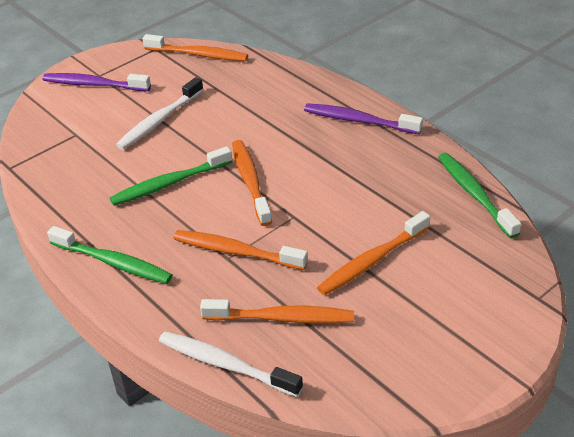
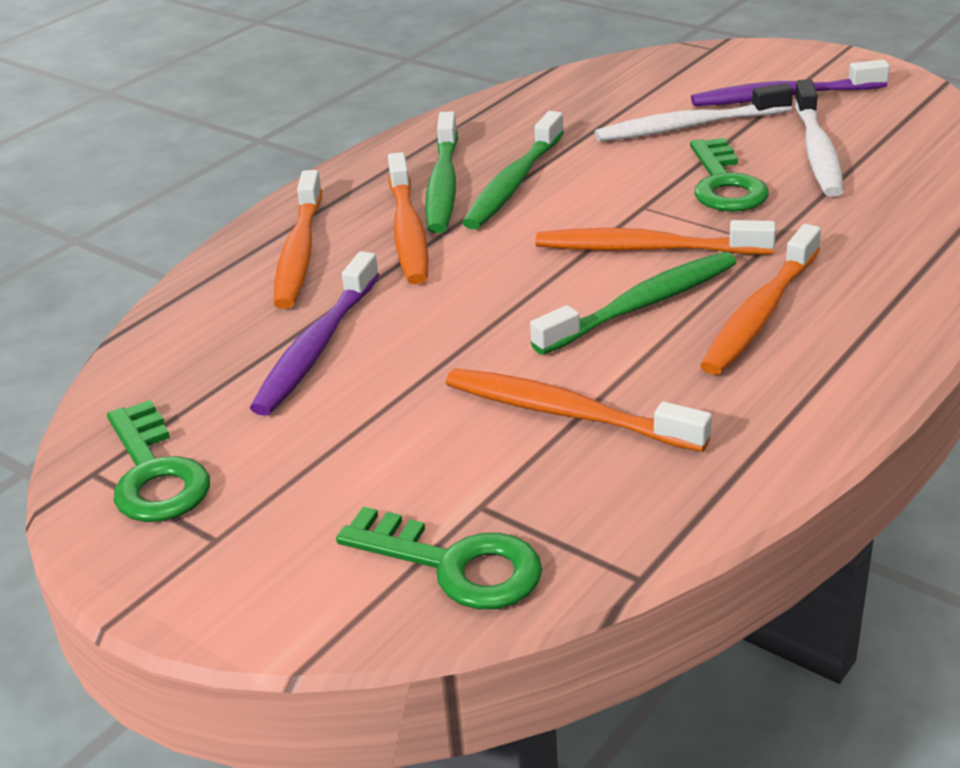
green key: 0 -> 3

